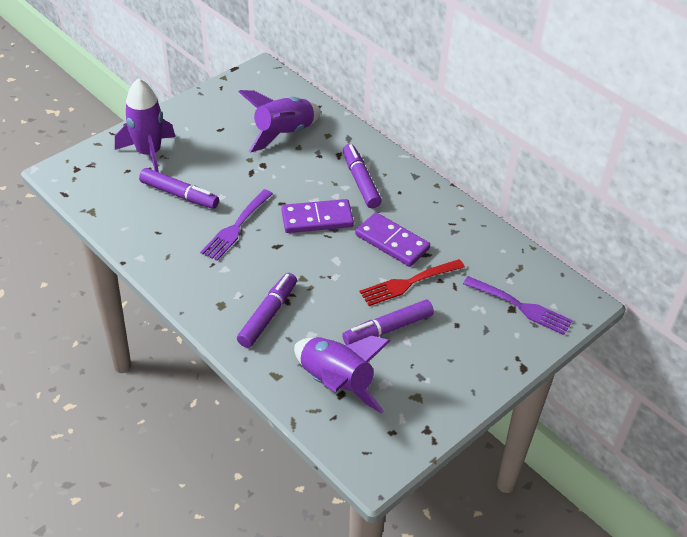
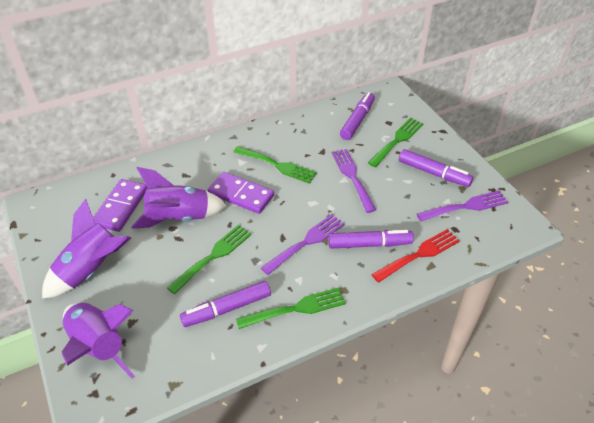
green fork: 0 -> 4
purple fork: 2 -> 3

